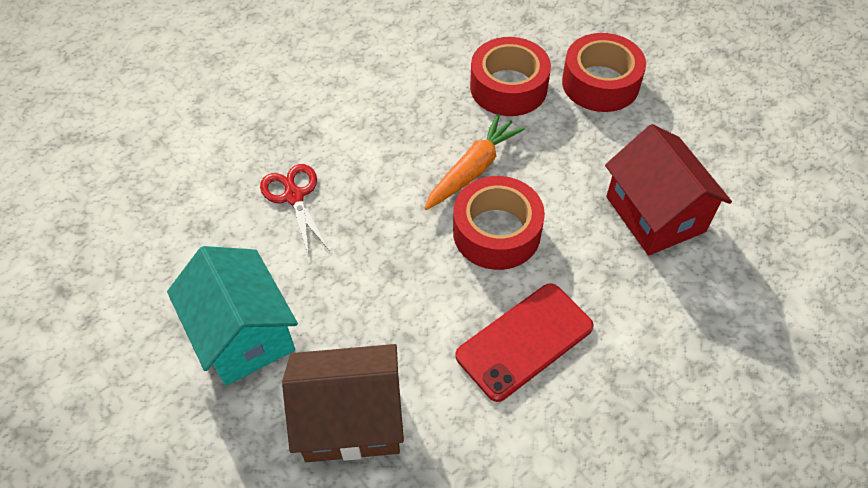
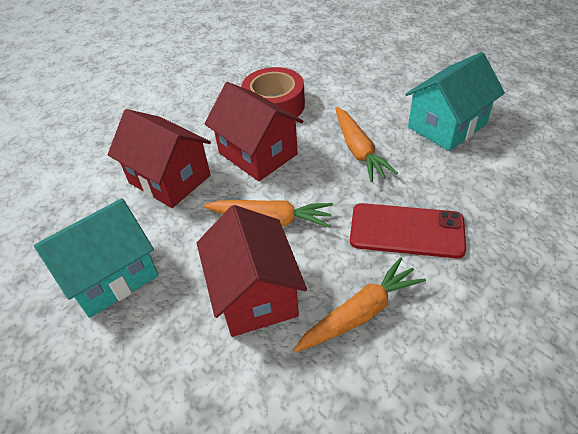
brown house: 1 -> 0
orange carrot: 1 -> 3
red house: 1 -> 3
red scissors: 1 -> 0
red tape: 3 -> 1
turquoise house: 1 -> 2

